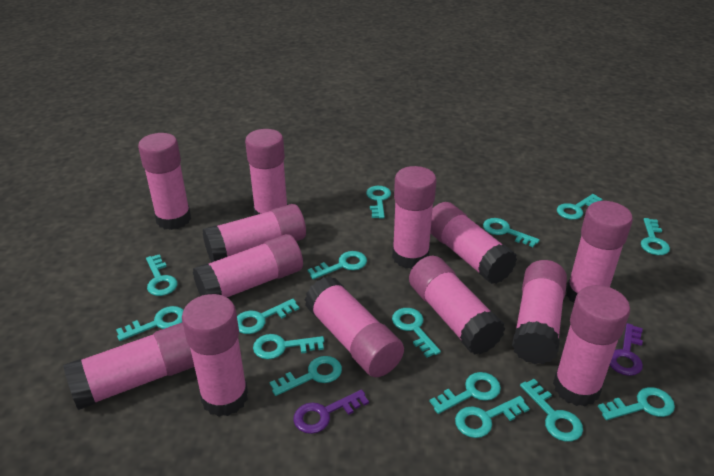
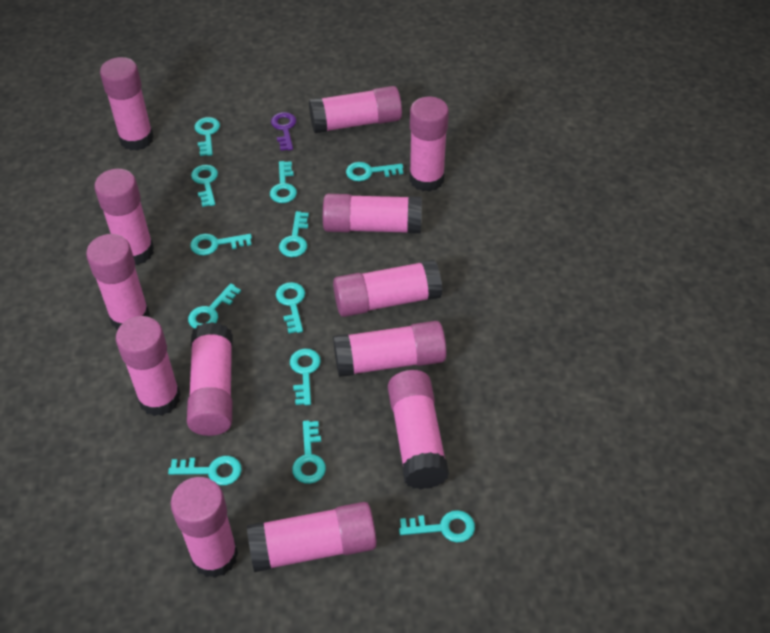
purple key: 2 -> 1
turquoise key: 15 -> 12

